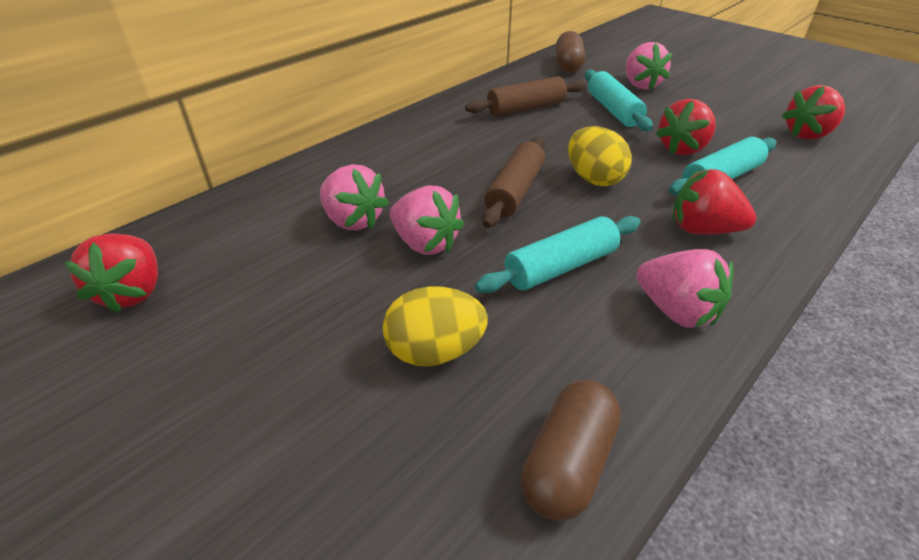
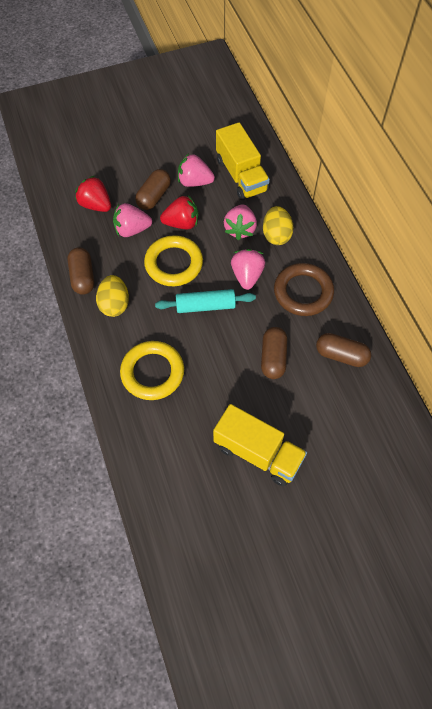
brown capsule: 2 -> 4
brown ring: 0 -> 1
brown rolling pin: 2 -> 0
red strawberry: 4 -> 2
turquoise rolling pin: 3 -> 1
yellow ring: 0 -> 2
yellow truck: 0 -> 2

